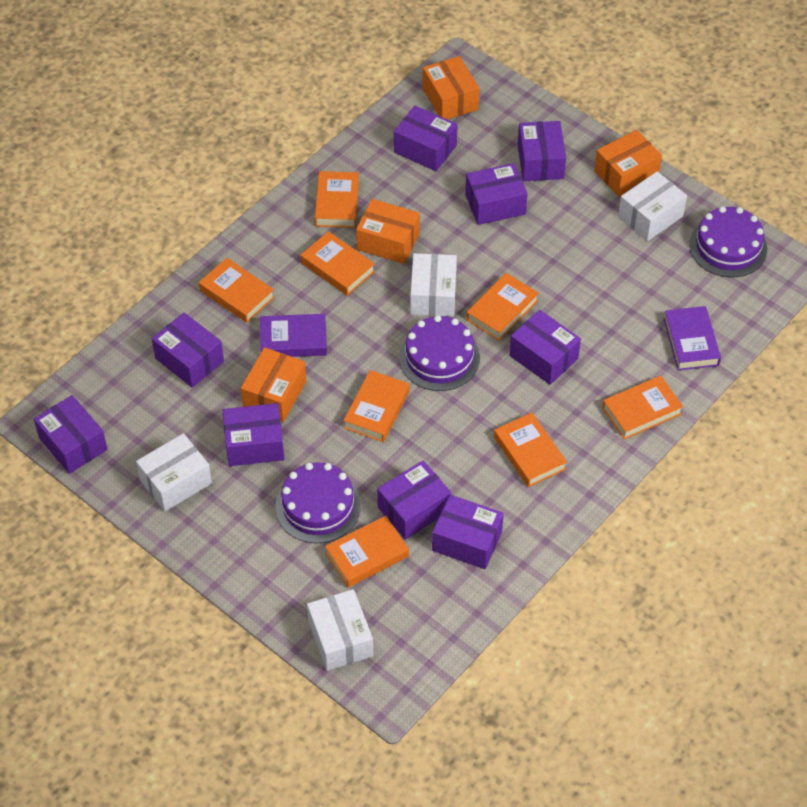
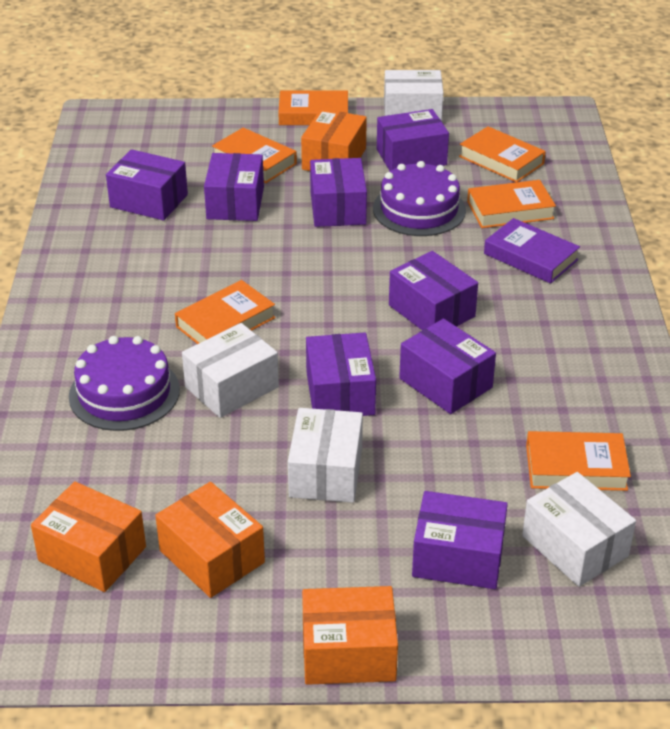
orange book: 8 -> 6
purple book: 2 -> 1
purple box: 9 -> 8
purple cake: 3 -> 2

